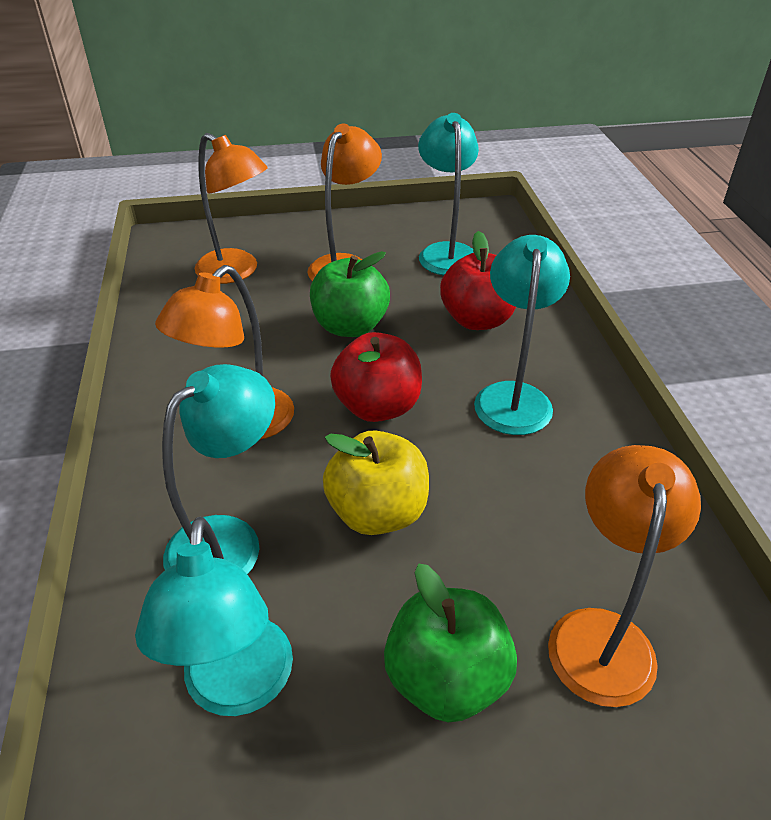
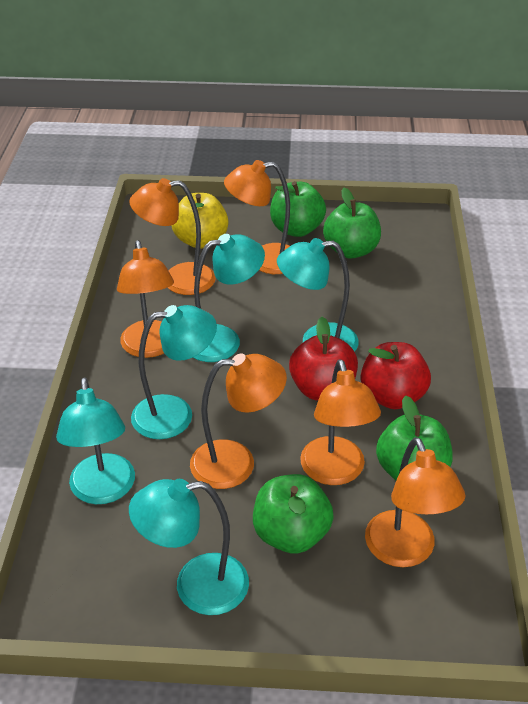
green apple: 2 -> 4
orange lamp: 4 -> 6
turquoise lamp: 4 -> 5

